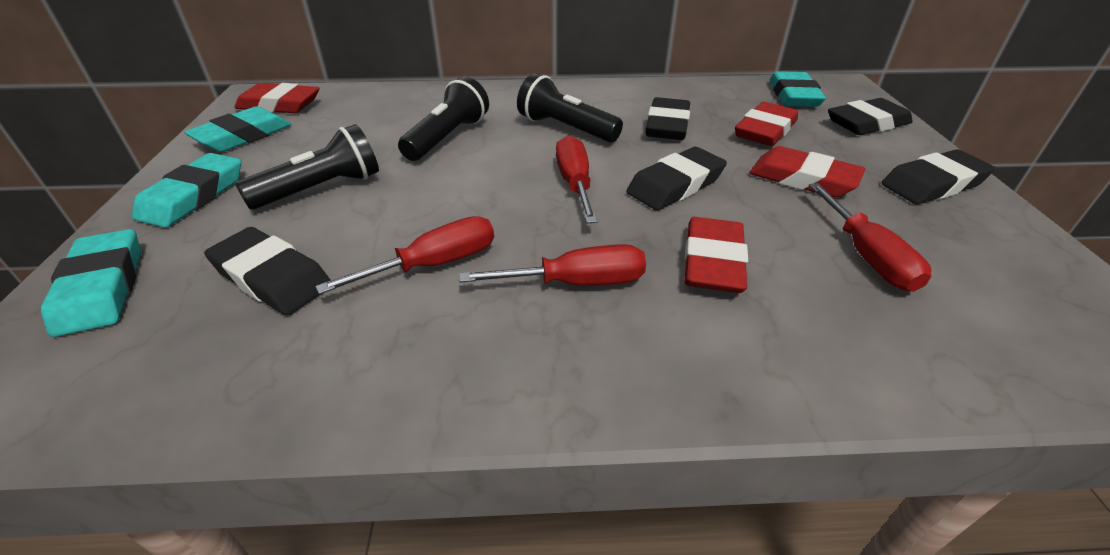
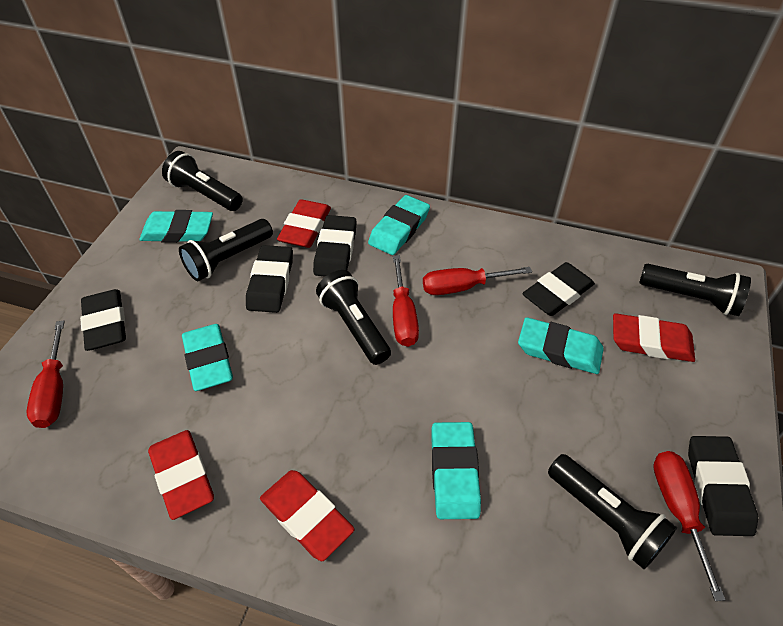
black flashlight: 3 -> 5
turquoise eraser: 4 -> 5

